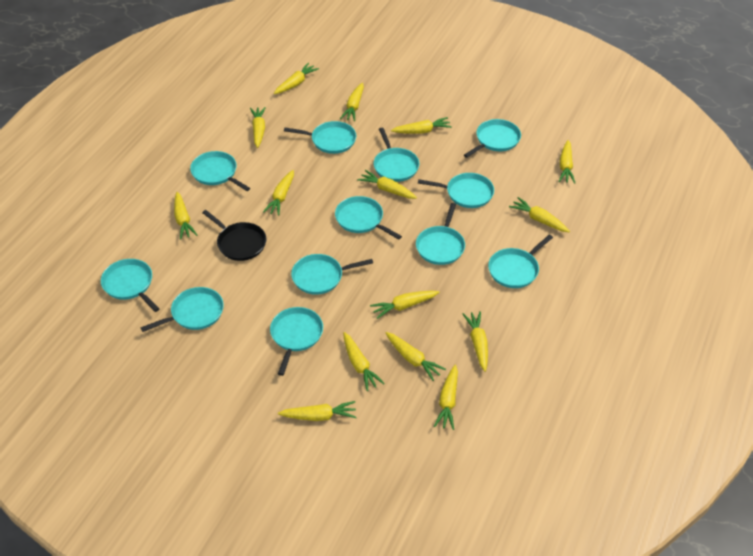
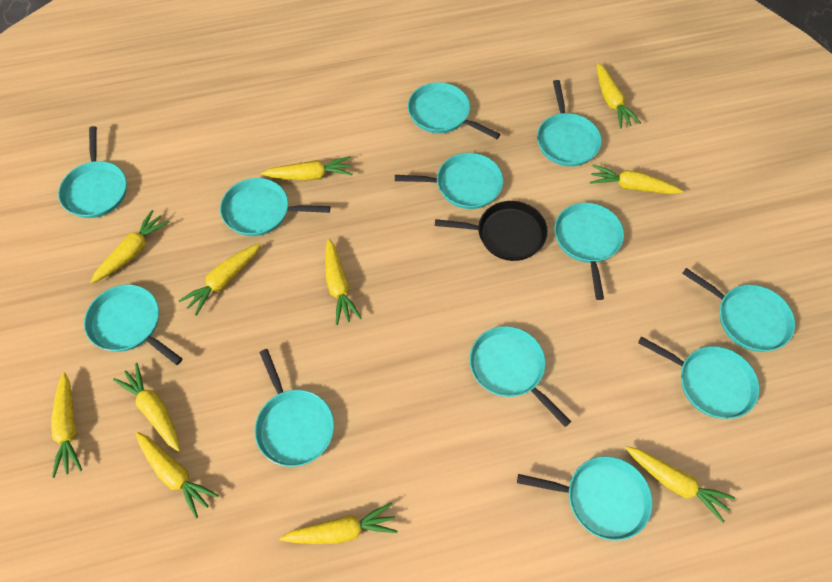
yellow carrot: 15 -> 11

